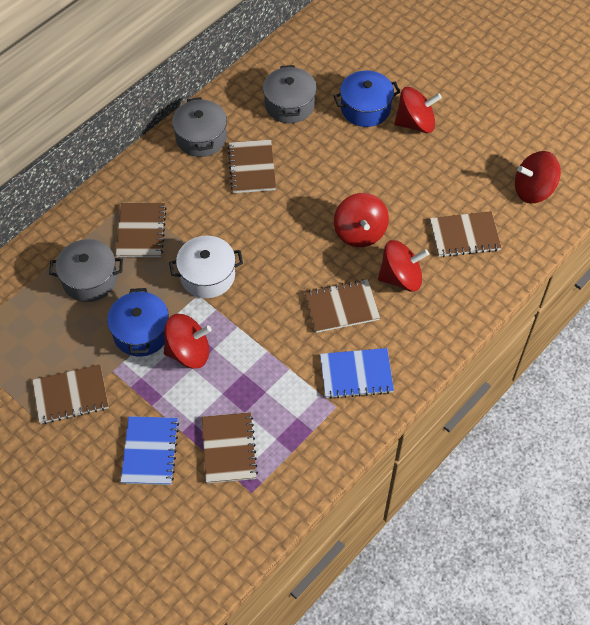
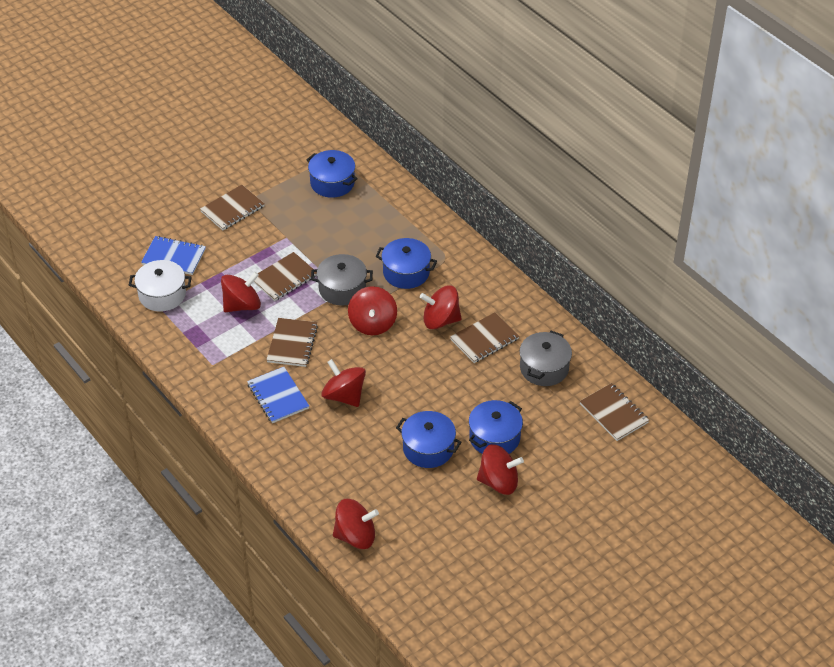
blue pot: 2 -> 4
brown notebook: 6 -> 5
grey pot: 3 -> 2
red spinning top: 5 -> 6

